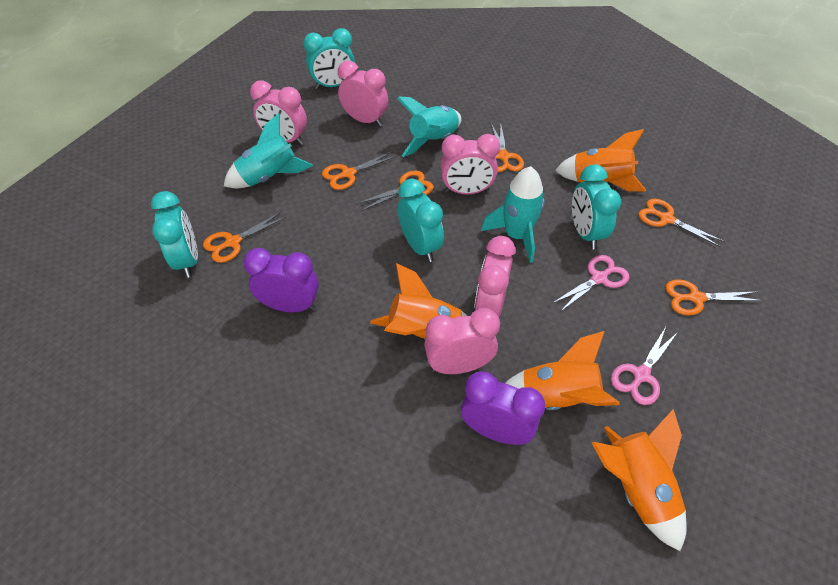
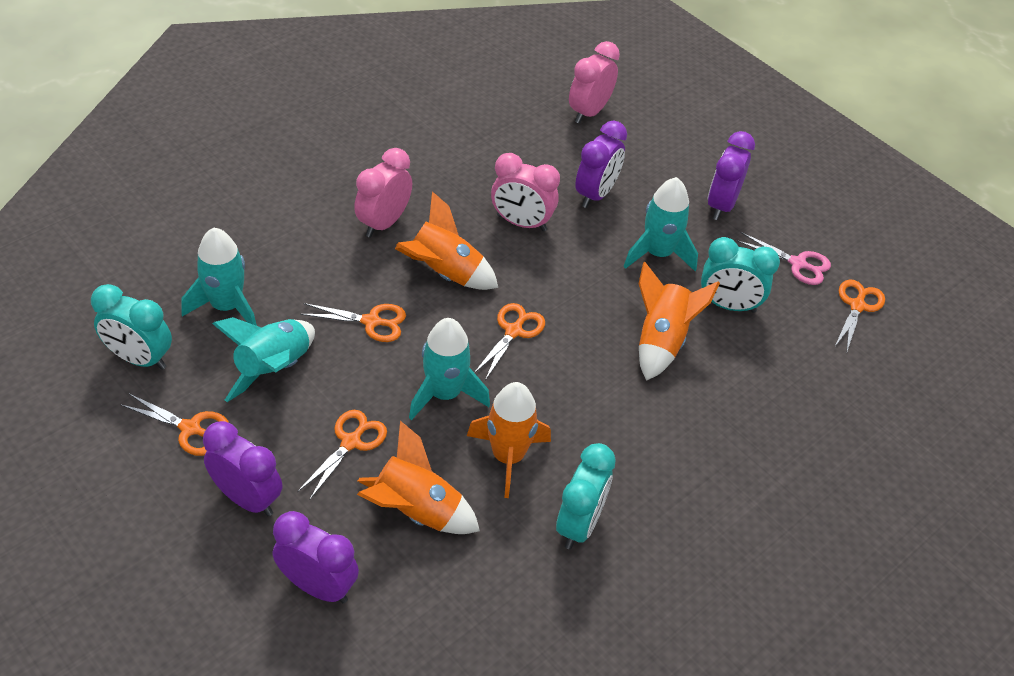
orange scissors: 6 -> 5
pink clock: 5 -> 3
pink scissors: 2 -> 1
purple clock: 2 -> 4
turquoise clock: 4 -> 3
turquoise rocket: 3 -> 4

